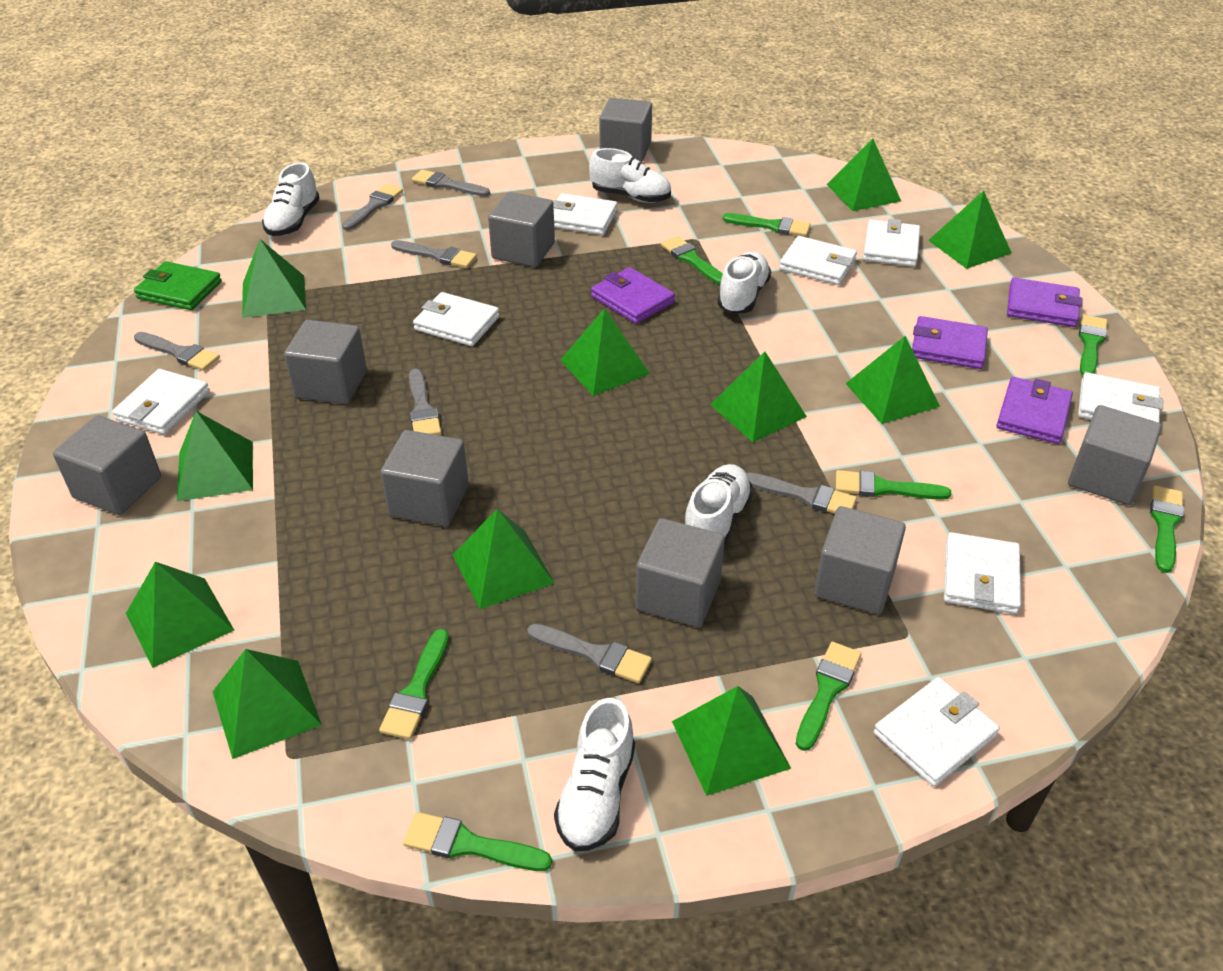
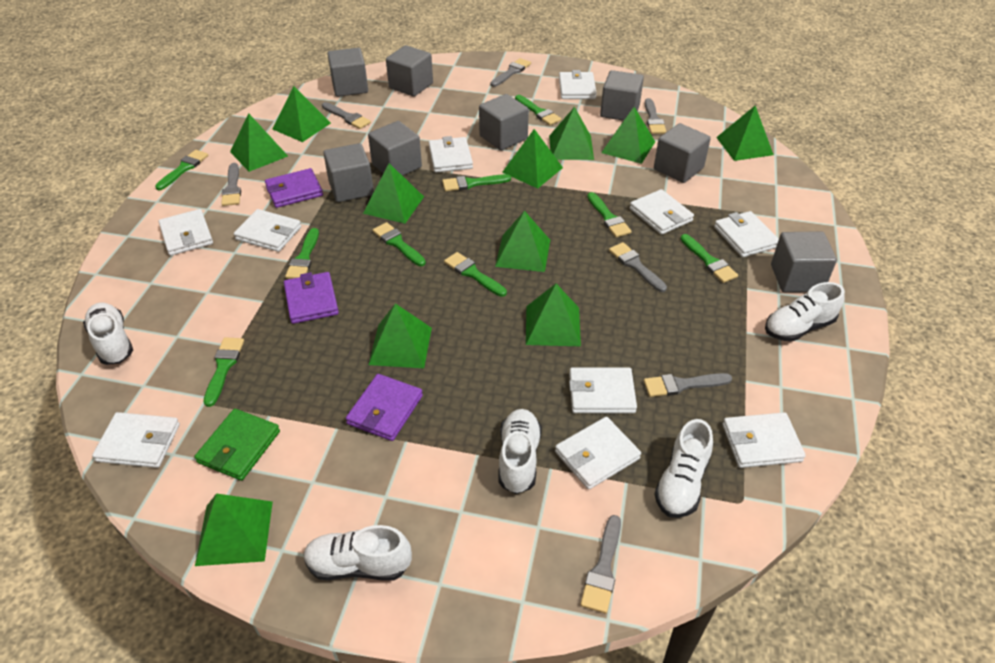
green brush: 8 -> 9
purple wallet: 4 -> 3
white wallet: 8 -> 10

